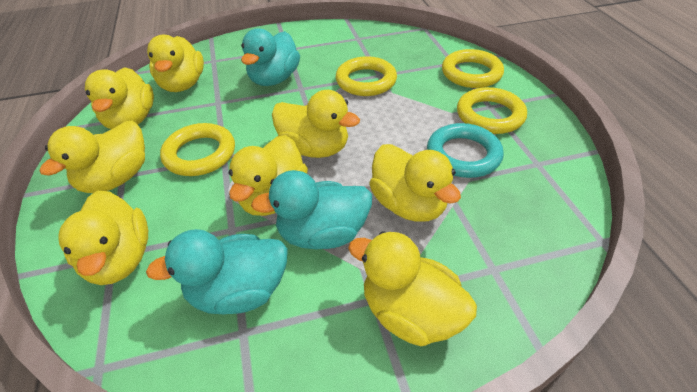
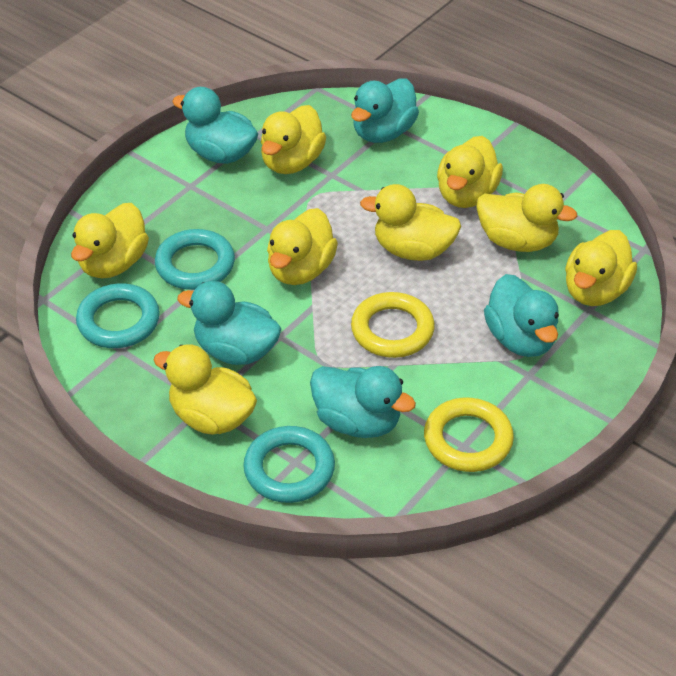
turquoise duck: 3 -> 5
turquoise ring: 1 -> 3
yellow ring: 4 -> 2

